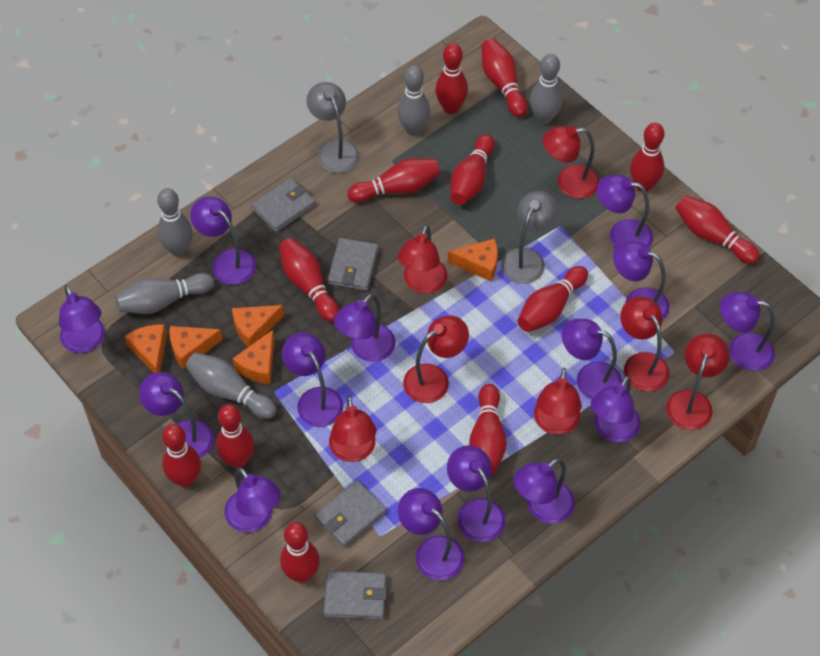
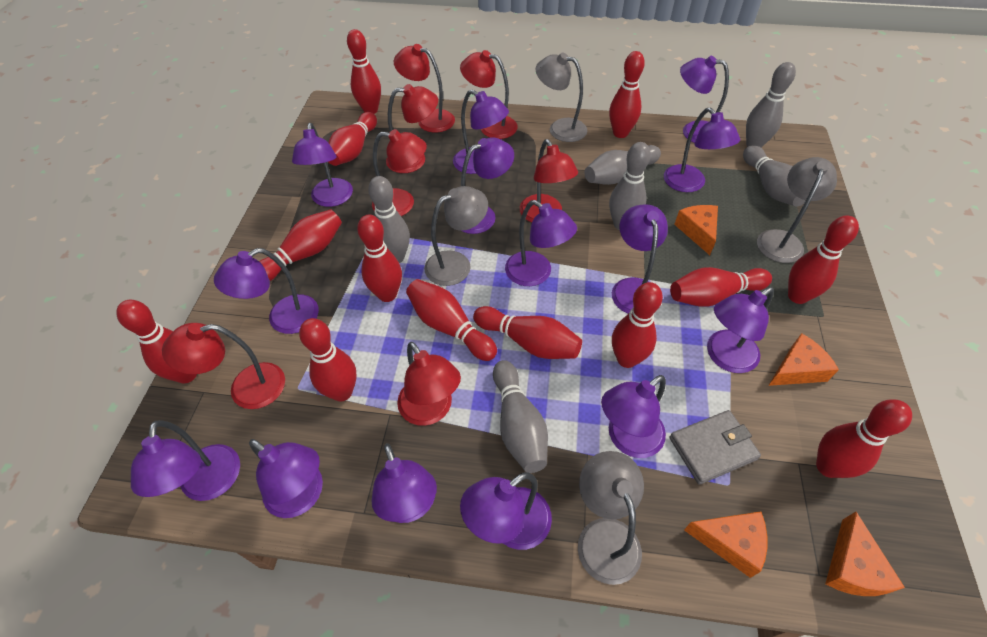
grey bowling pin: 5 -> 6
grey lamp: 2 -> 4
grey wallet: 4 -> 1
orange cheese: 5 -> 4
red bowling pin: 12 -> 13

